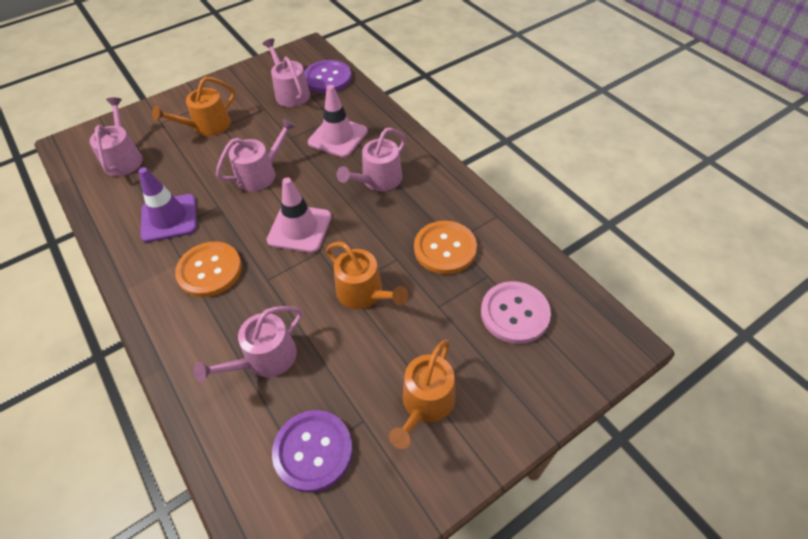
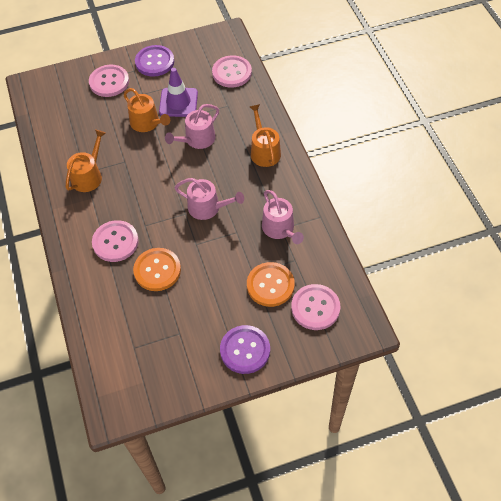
pink button: 1 -> 4
pink traffic cone: 2 -> 0
pink watering can: 5 -> 3

